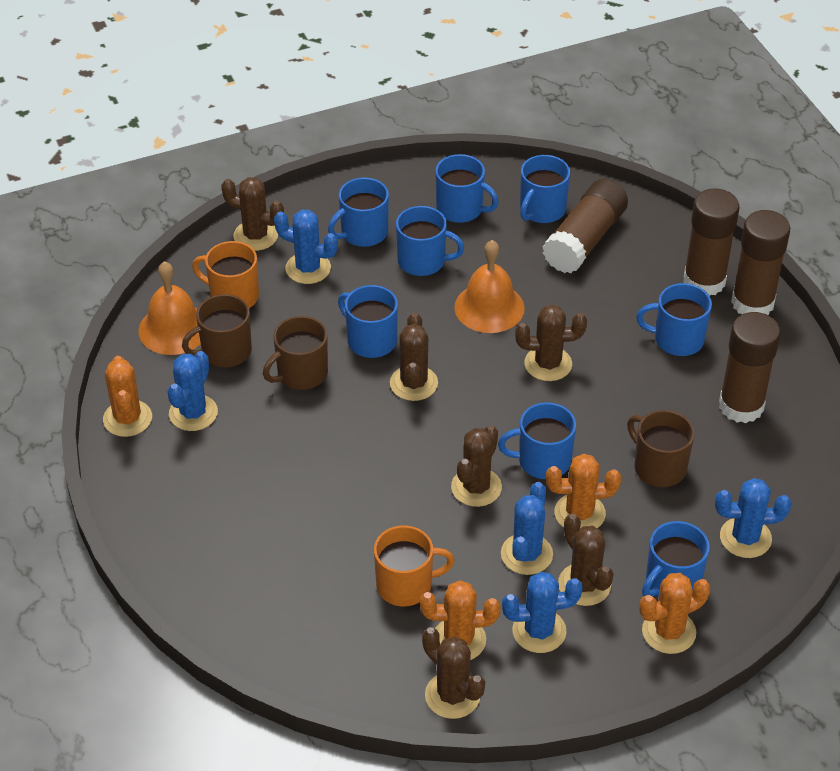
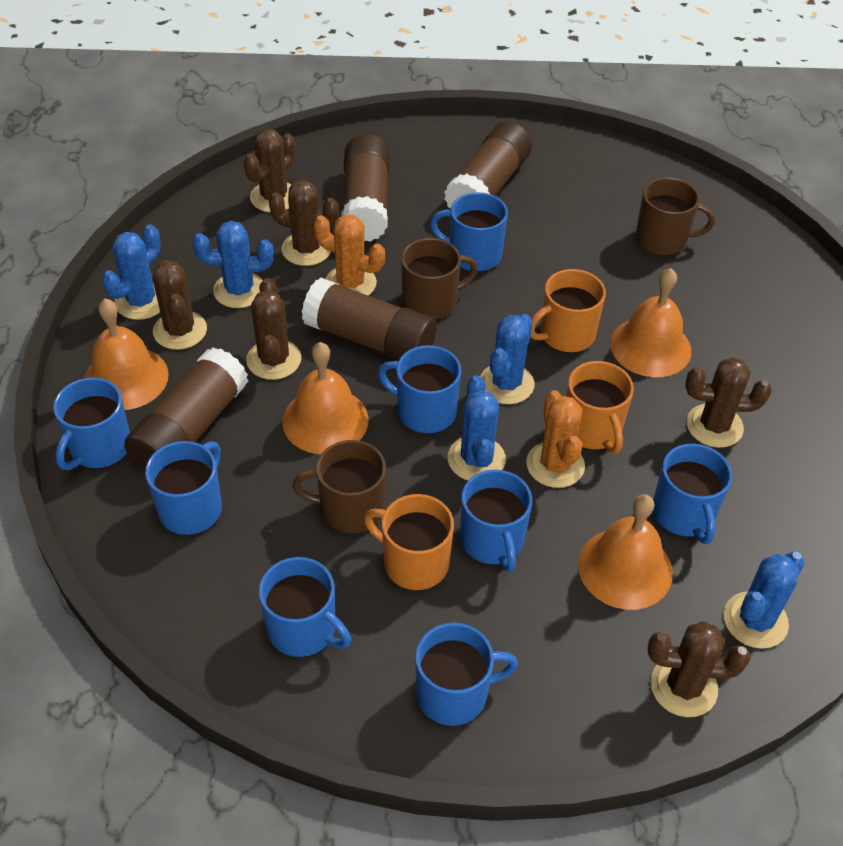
orange bell: 2 -> 4
orange cactus: 4 -> 2
orange mug: 2 -> 3

